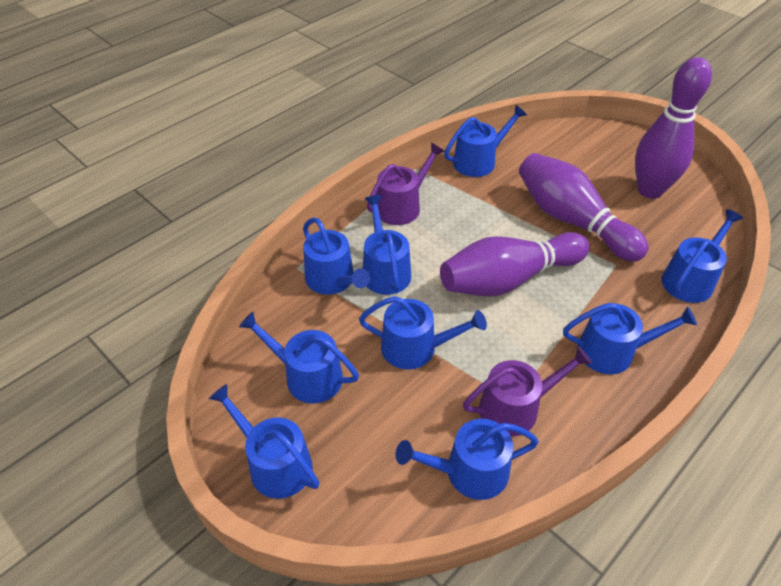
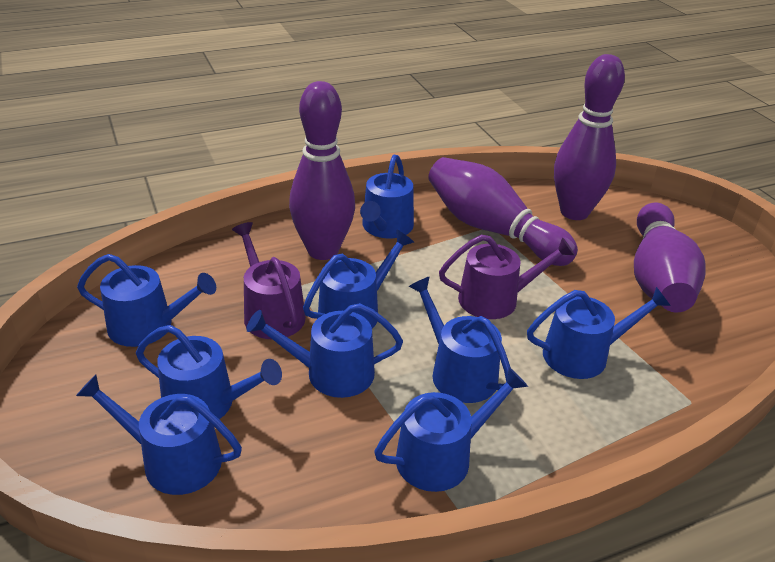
purple bowling pin: 3 -> 4

